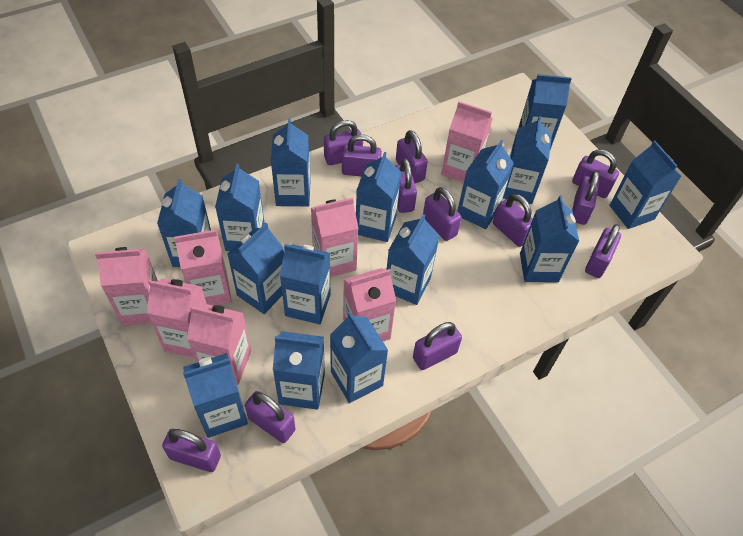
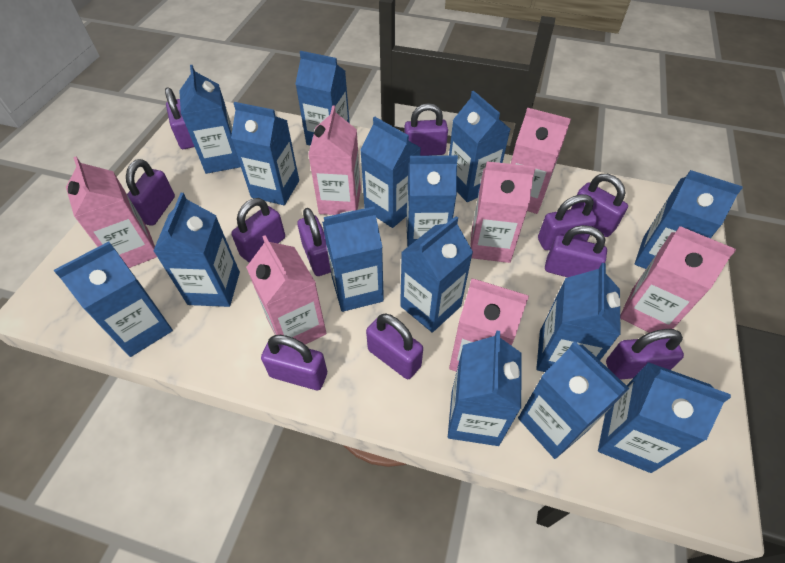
purple padlock: 12 -> 11

